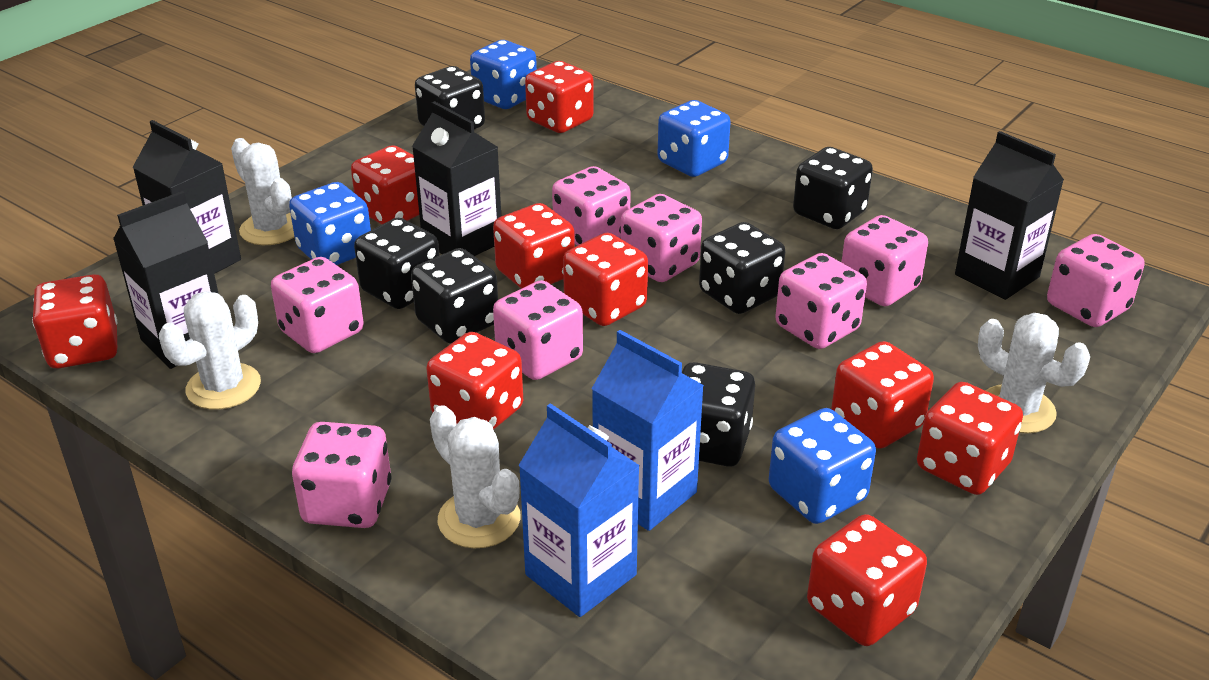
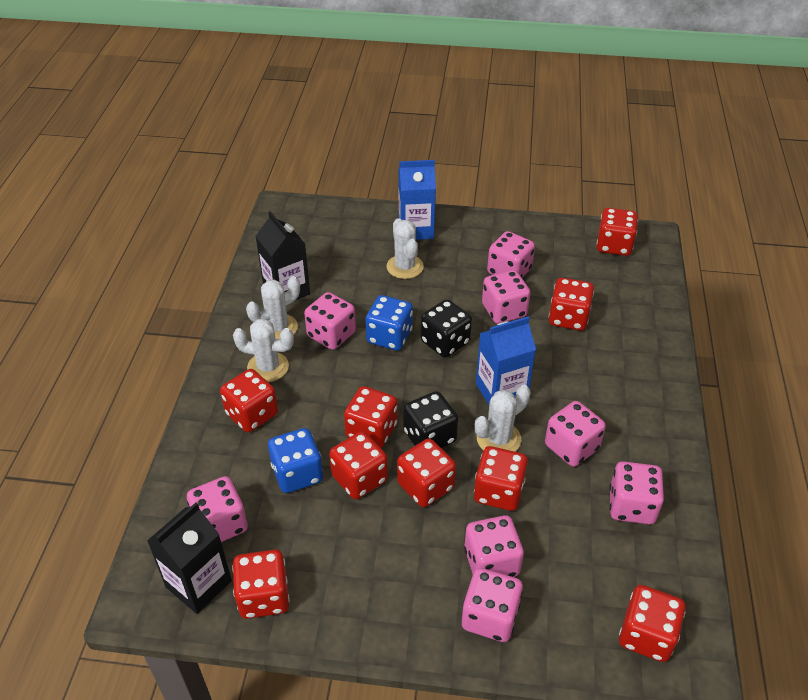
black carton: 4 -> 2
black dice: 6 -> 2
blue dice: 4 -> 2

